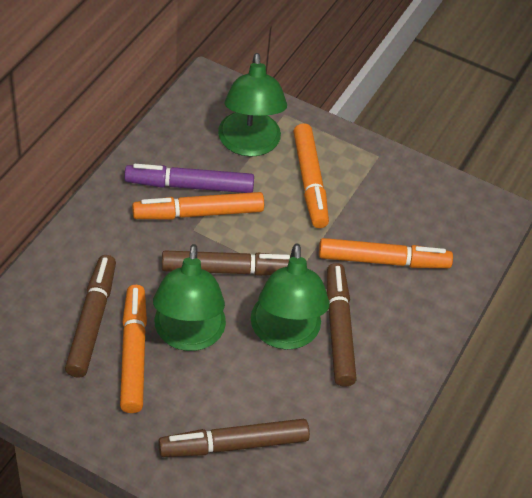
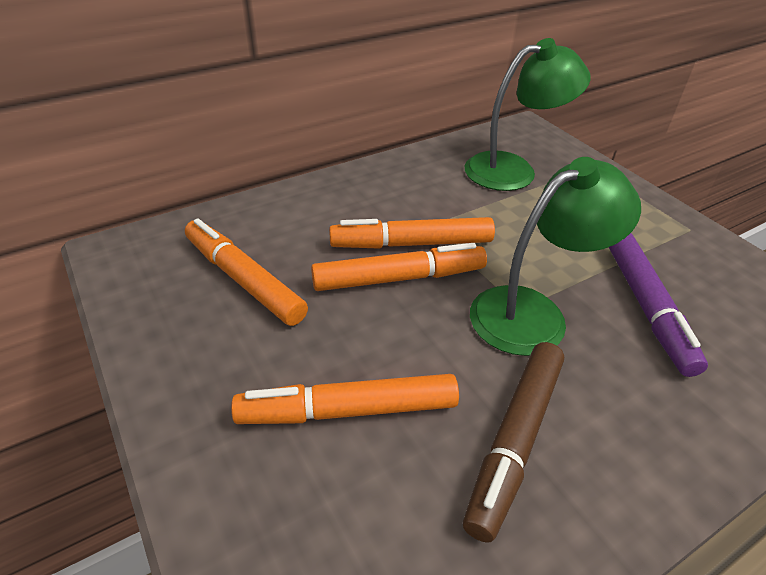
brown marker: 4 -> 1
green lamp: 3 -> 2

